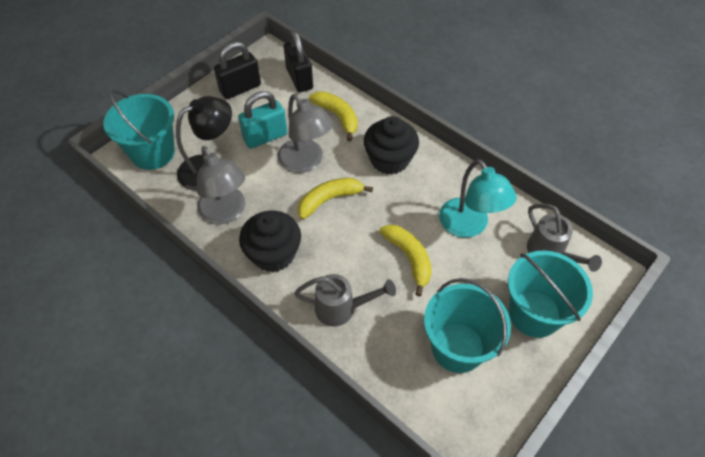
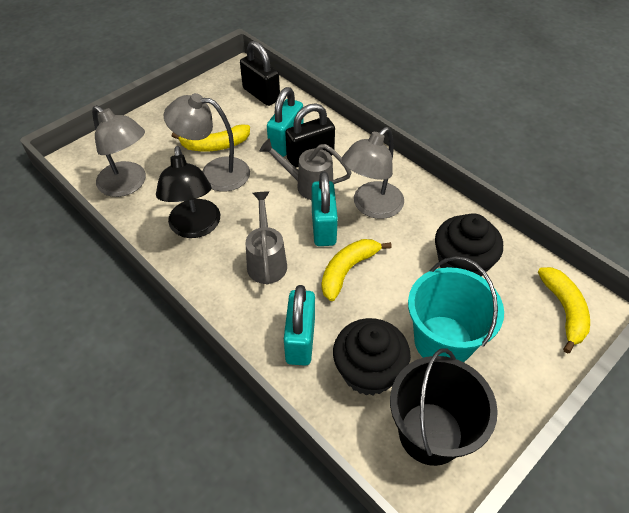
black bucket: 0 -> 1
grey lamp: 2 -> 3
turquoise bucket: 3 -> 1
turquoise lamp: 1 -> 0
turquoise padlock: 1 -> 3

